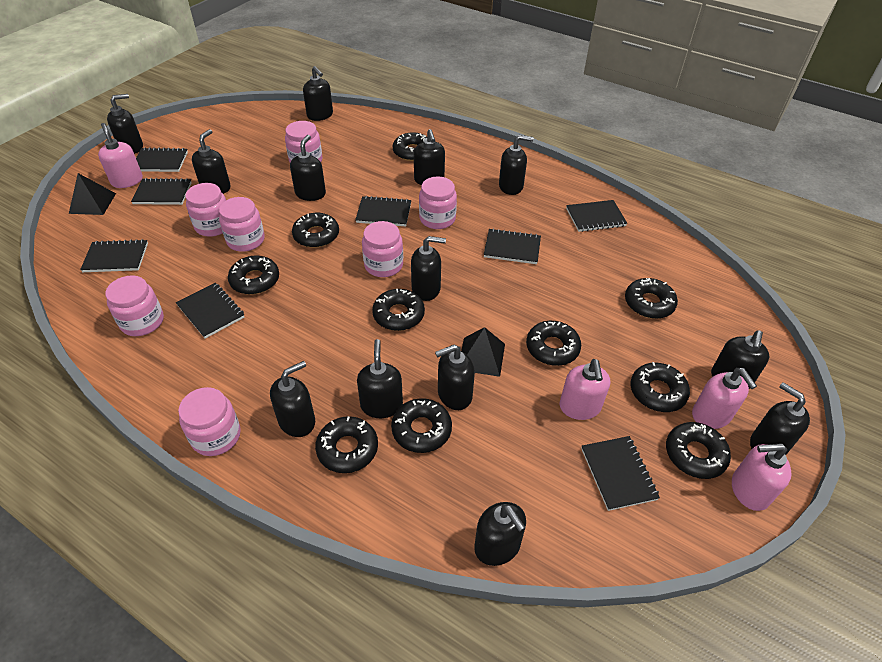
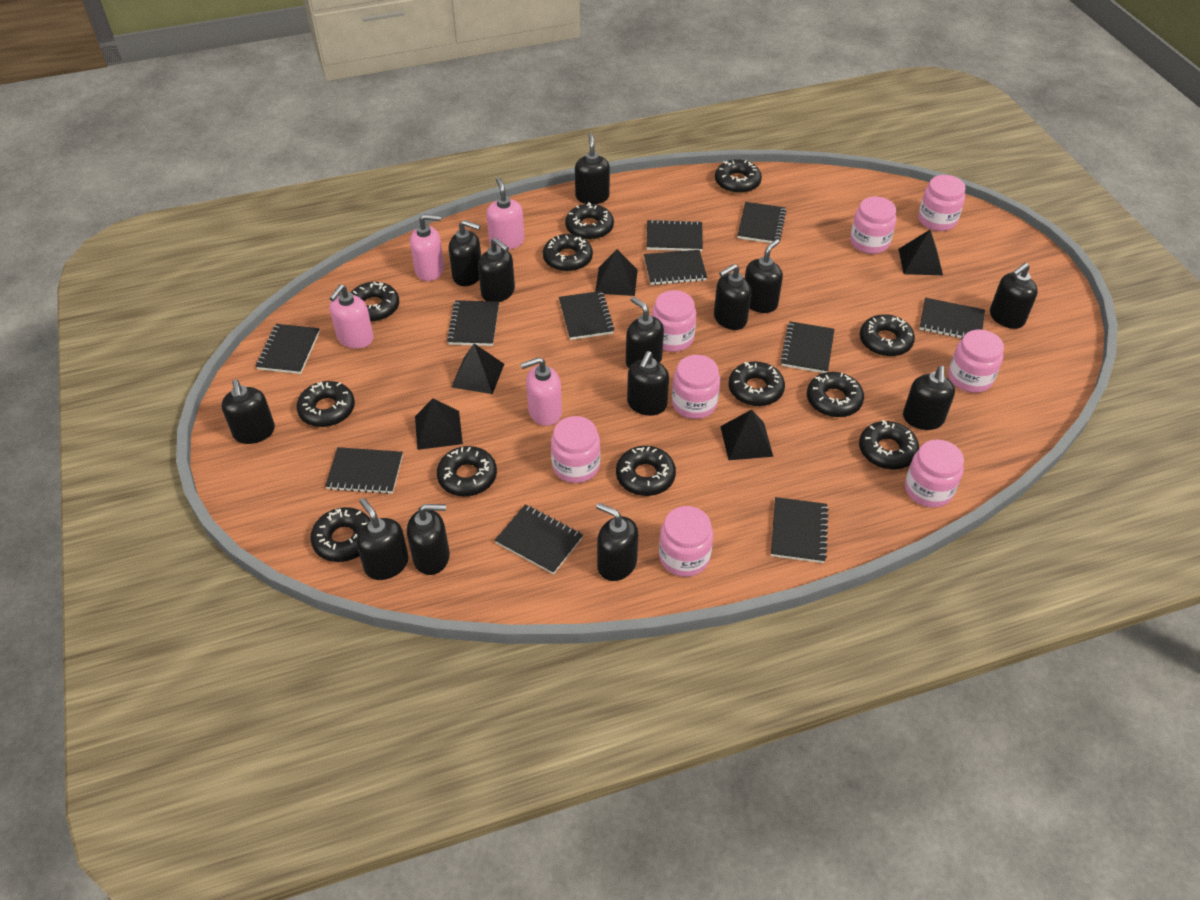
black donut: 10 -> 12
black notebook: 8 -> 11
black pyramid: 2 -> 5
pink jar: 7 -> 8

